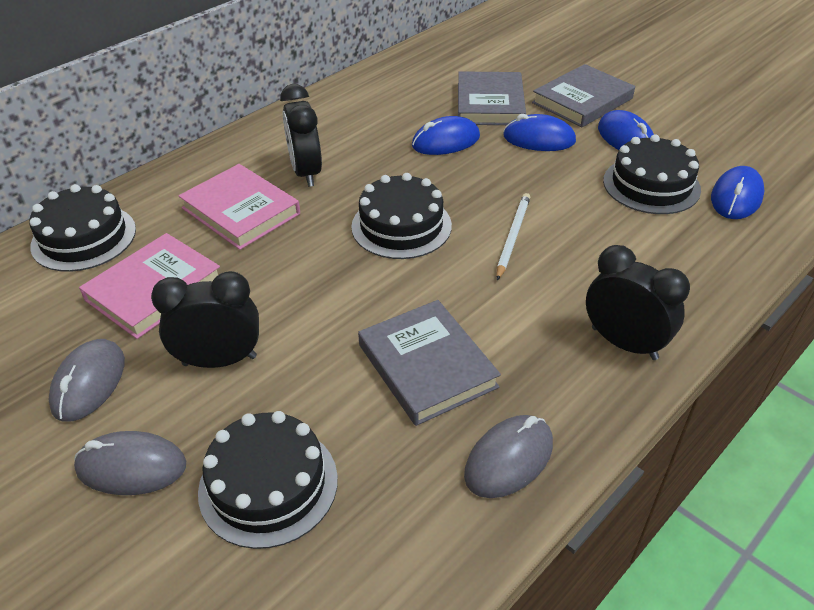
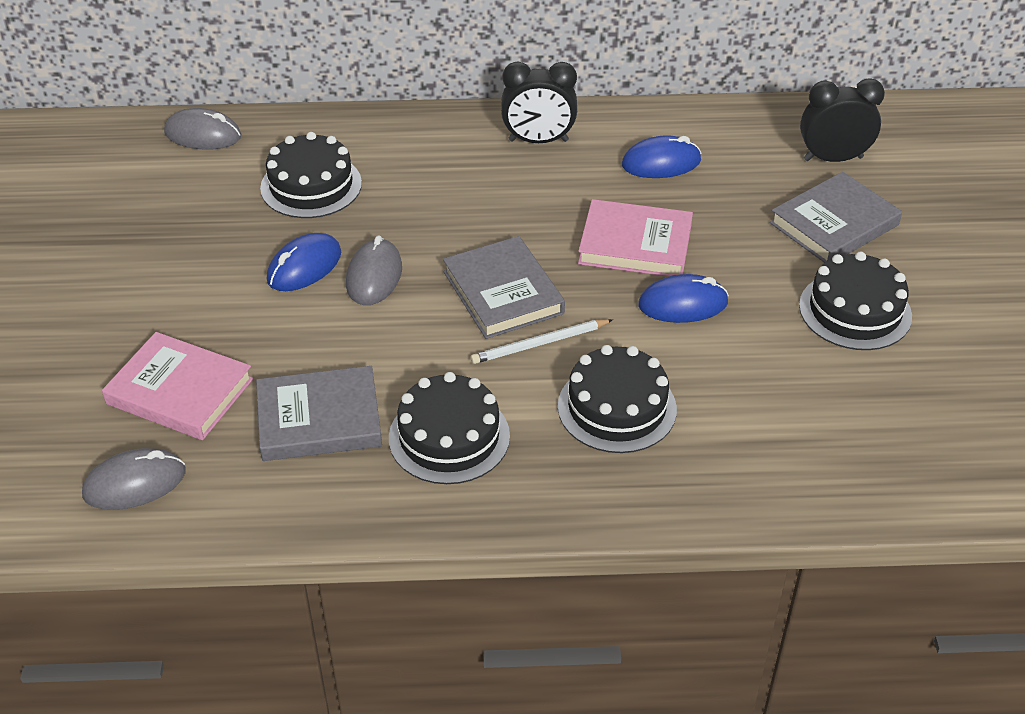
black clock: 3 -> 2
blue mouse: 4 -> 3

